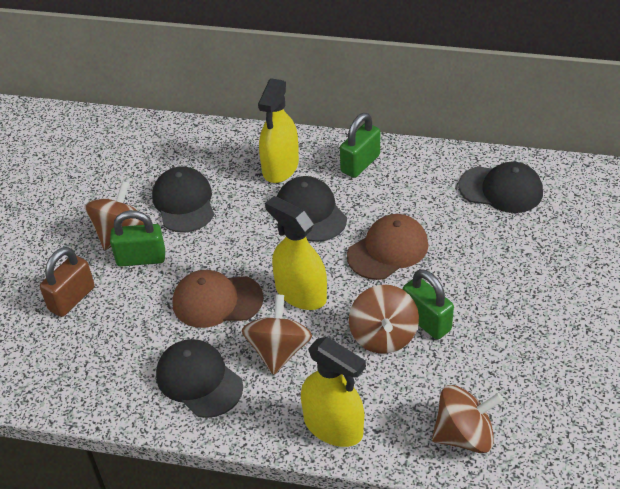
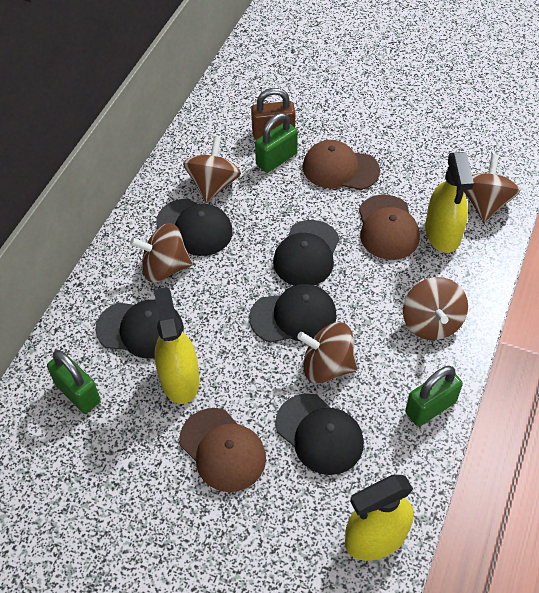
black cap: 4 -> 5
brown cap: 2 -> 3
brown spinning top: 4 -> 5

